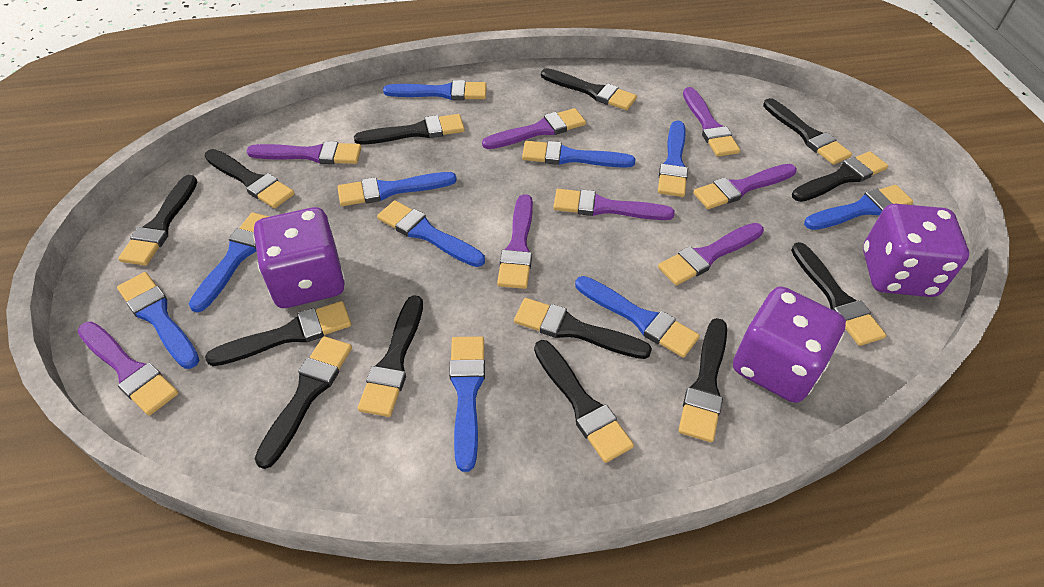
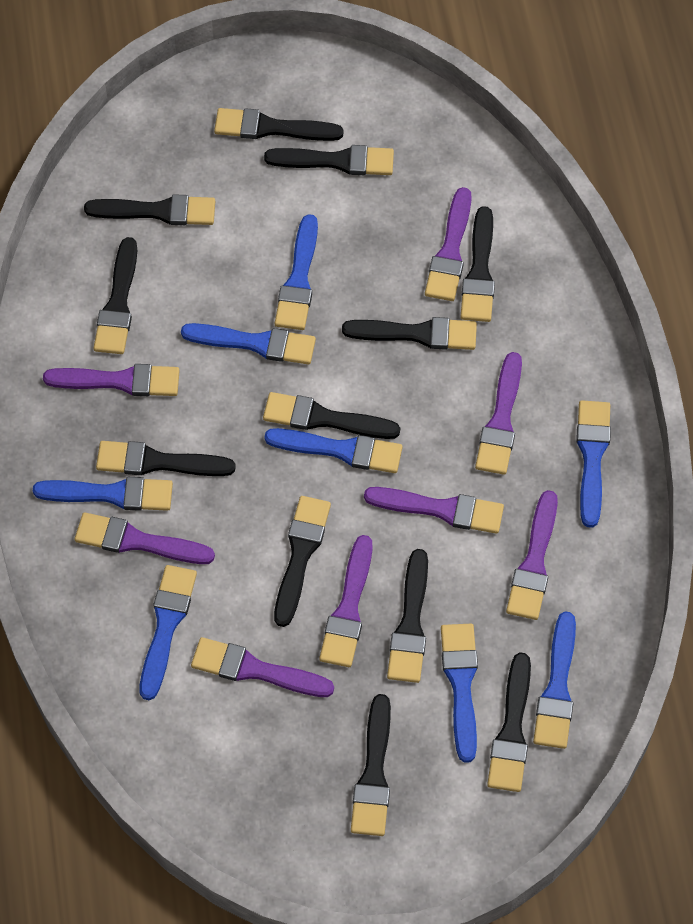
black brush: 13 -> 12
blue brush: 10 -> 8
purple dice: 3 -> 0

